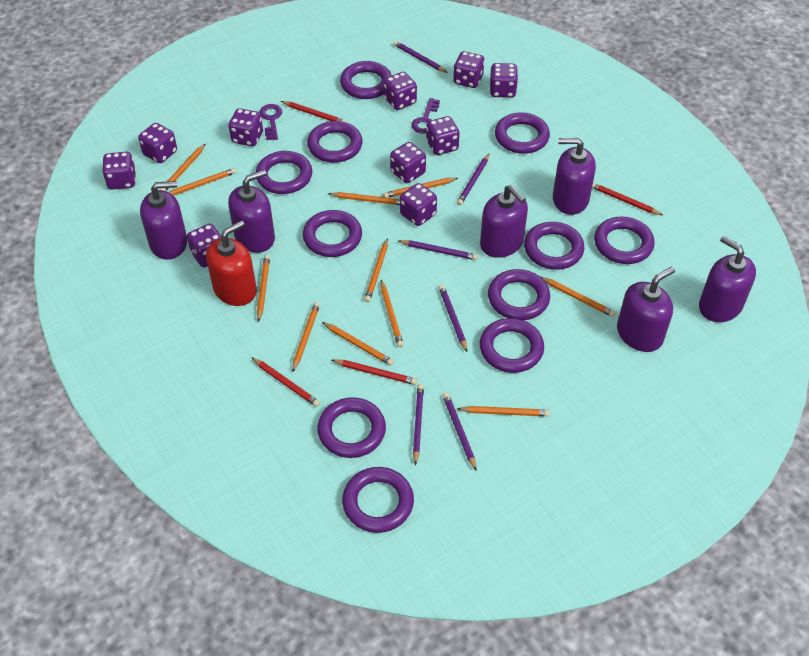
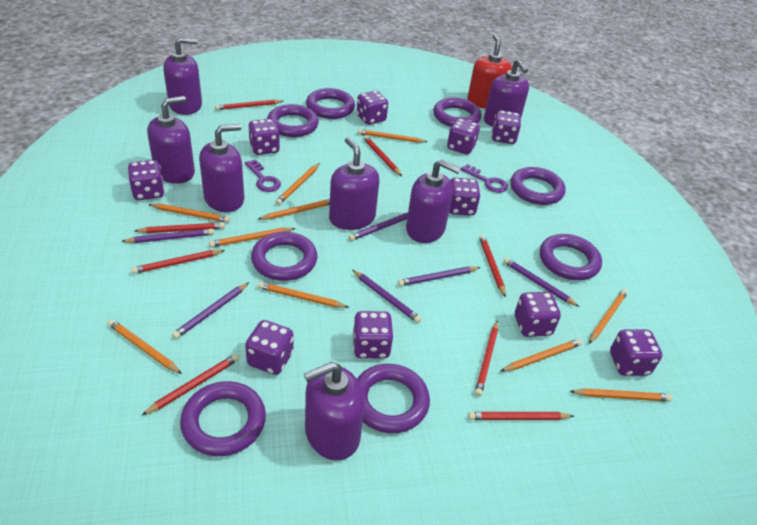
orange pencil: 11 -> 10
purple ring: 11 -> 8
purple soap dispenser: 6 -> 7
red pencil: 4 -> 8

